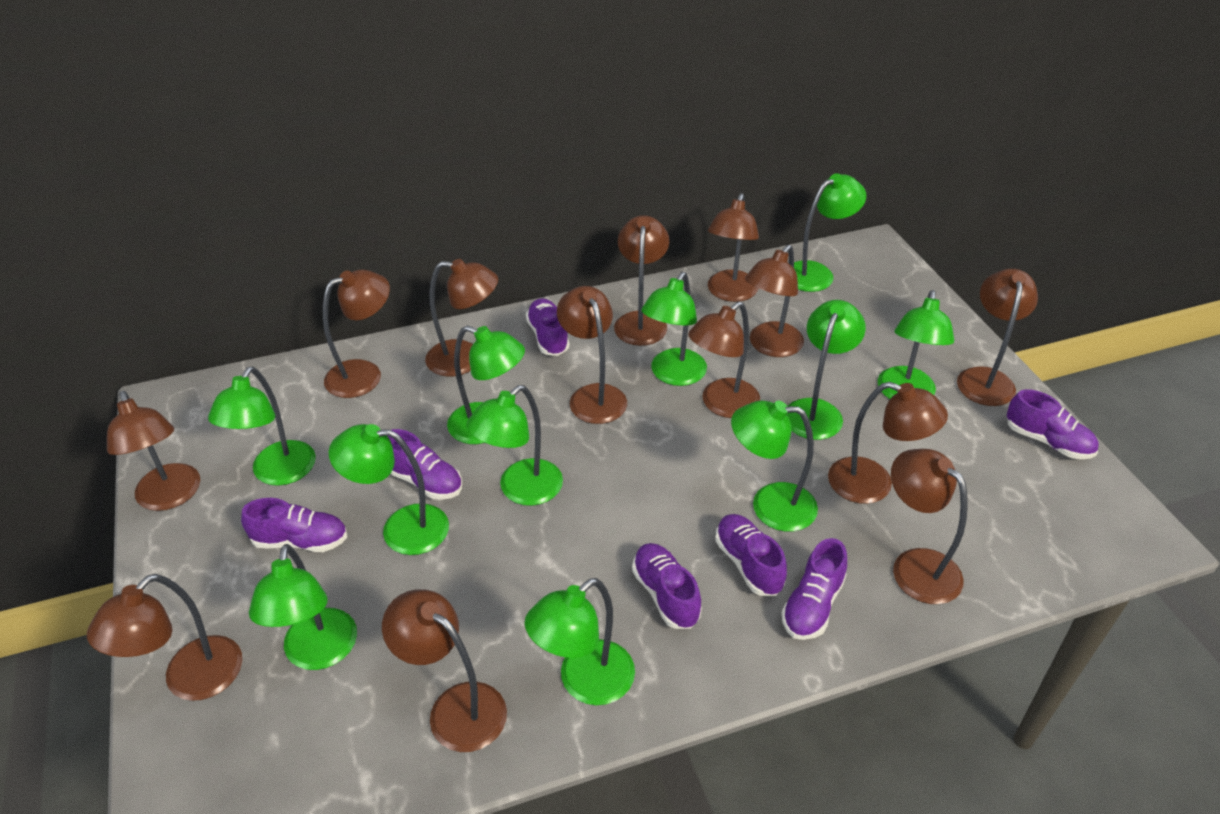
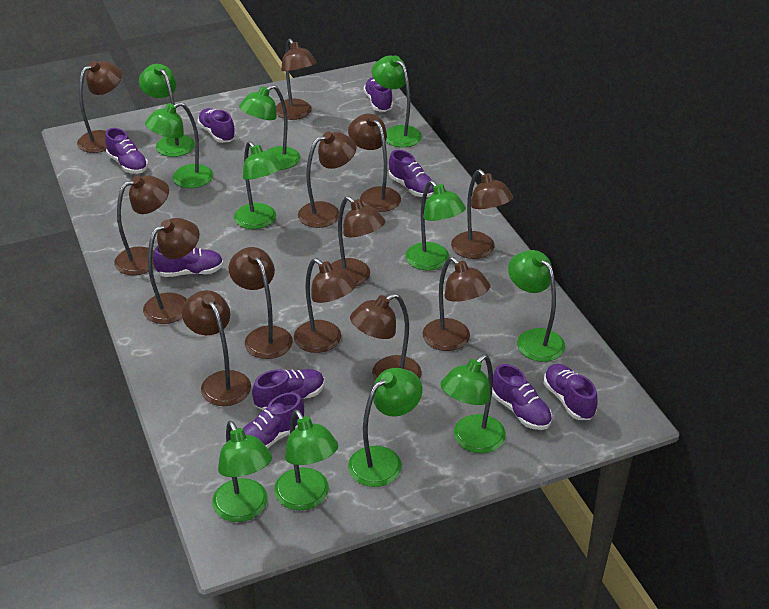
purple shoe: 7 -> 9

